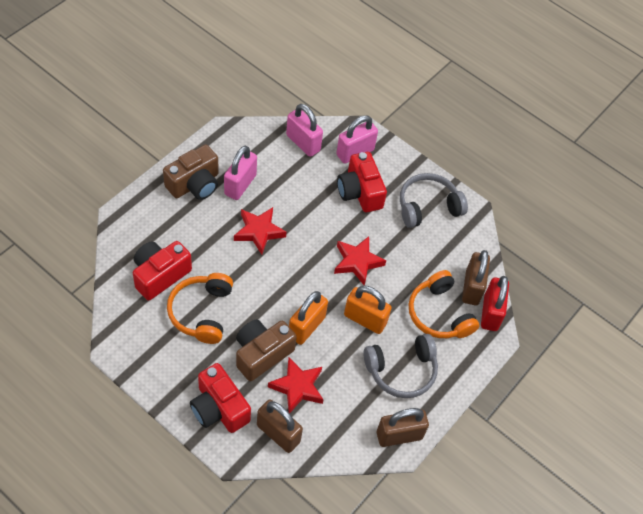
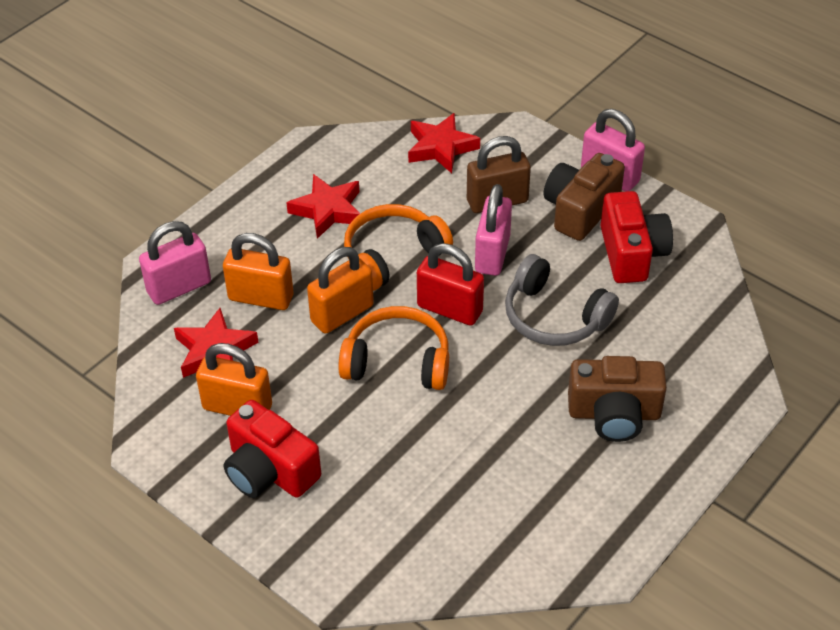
brown padlock: 3 -> 1
grey headphones: 2 -> 1
orange padlock: 2 -> 3
red camera: 3 -> 2

